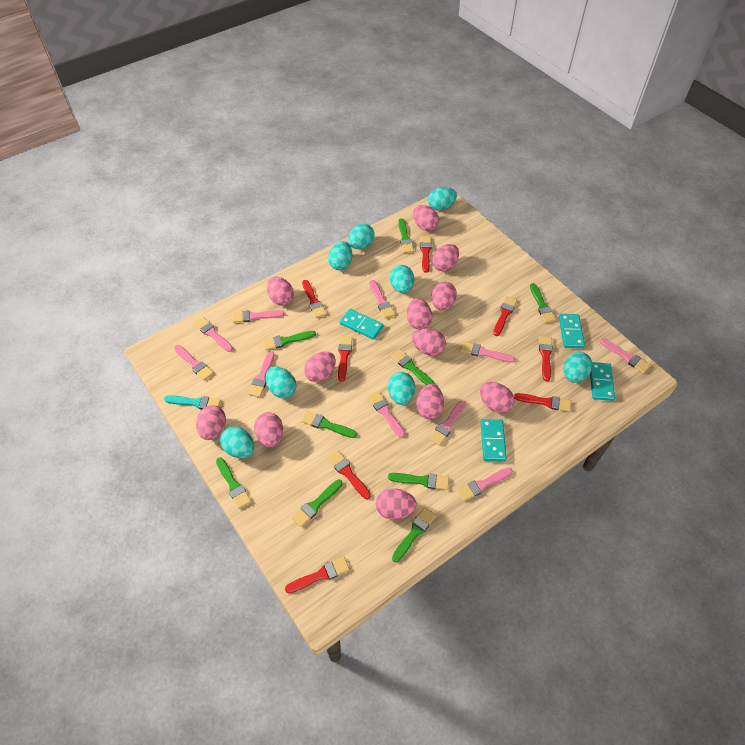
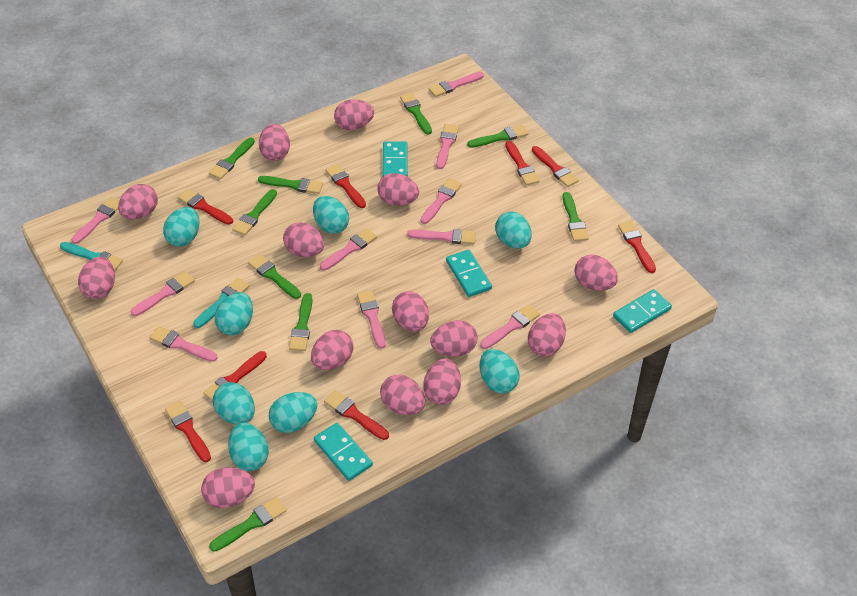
pink egg: 12 -> 14
turquoise brush: 1 -> 2

